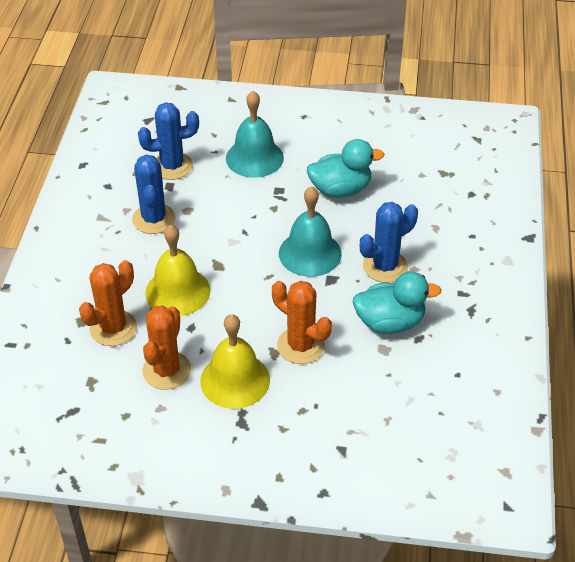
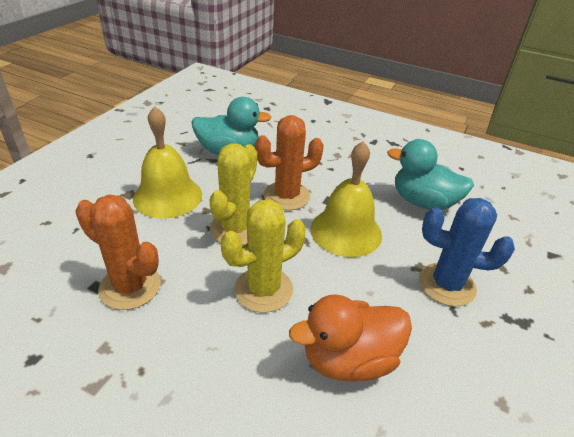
blue cactus: 3 -> 1
orange cactus: 3 -> 2
orange duck: 0 -> 1
turquoise bell: 2 -> 0
yellow cactus: 0 -> 2

